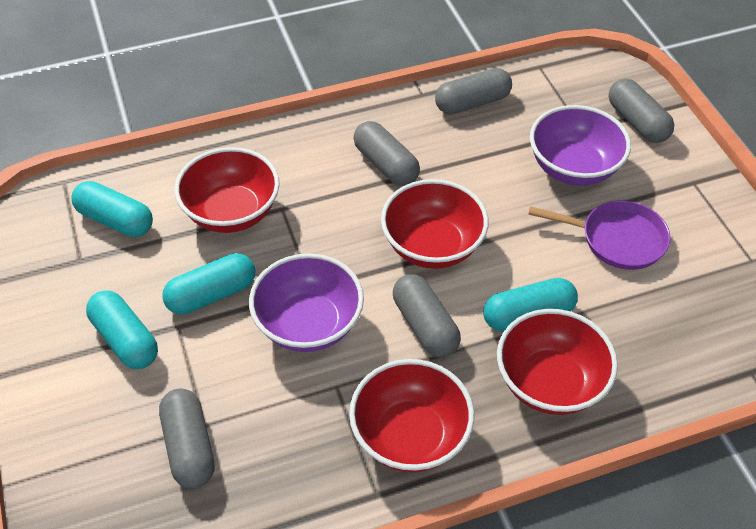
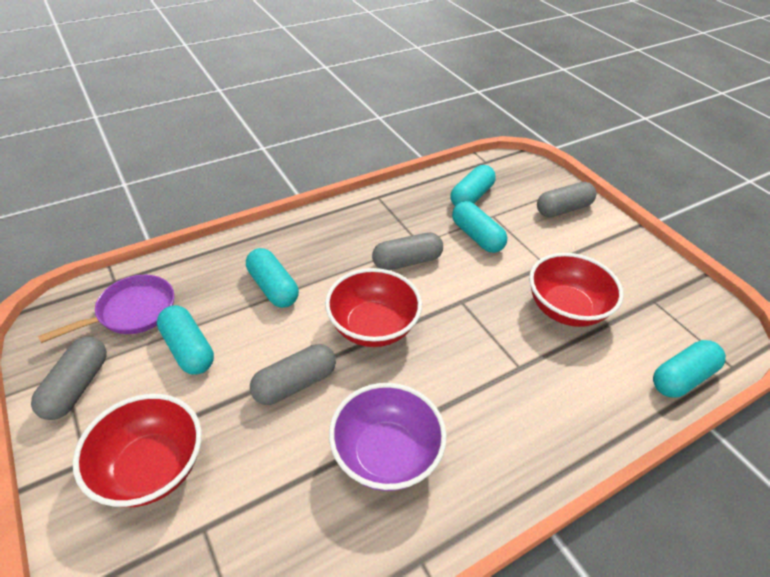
grey capsule: 5 -> 4
purple bowl: 2 -> 1
red bowl: 4 -> 3
turquoise capsule: 4 -> 5

